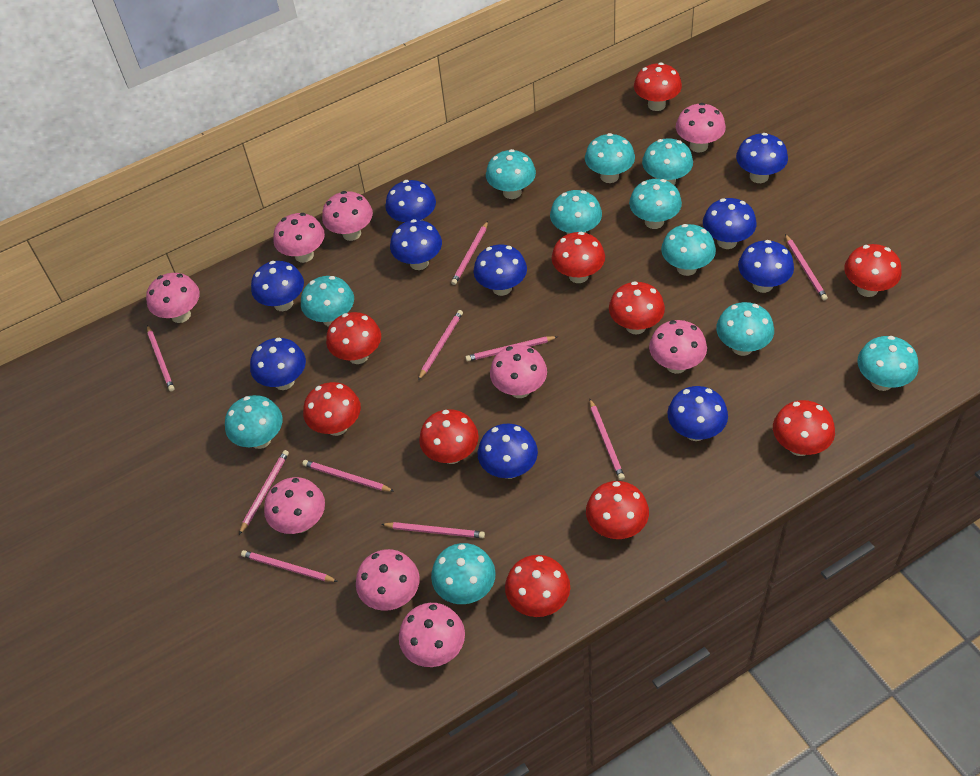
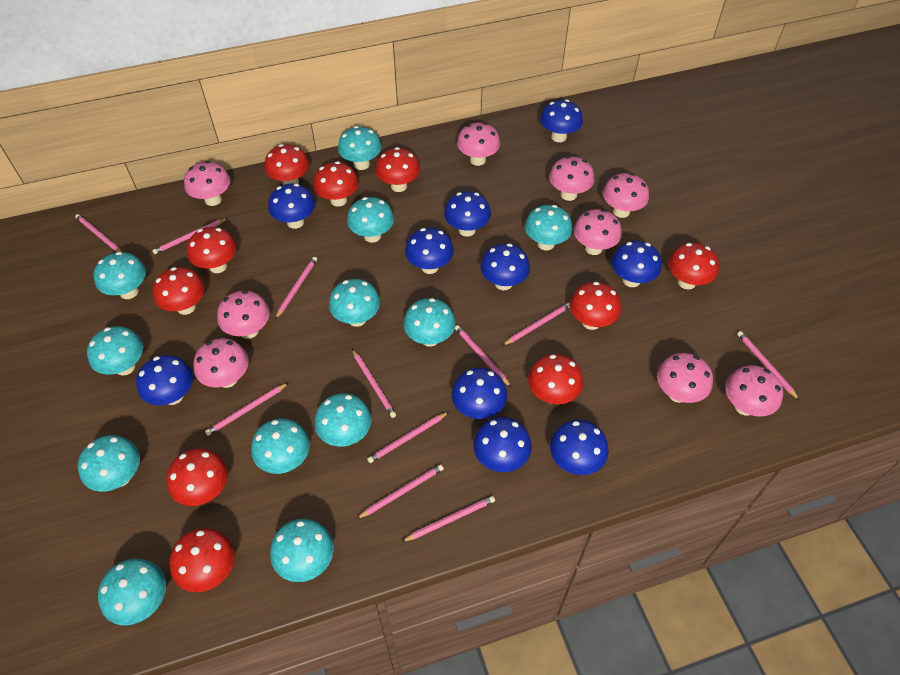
pink pencil: 10 -> 11
turquoise mushroom: 11 -> 12

